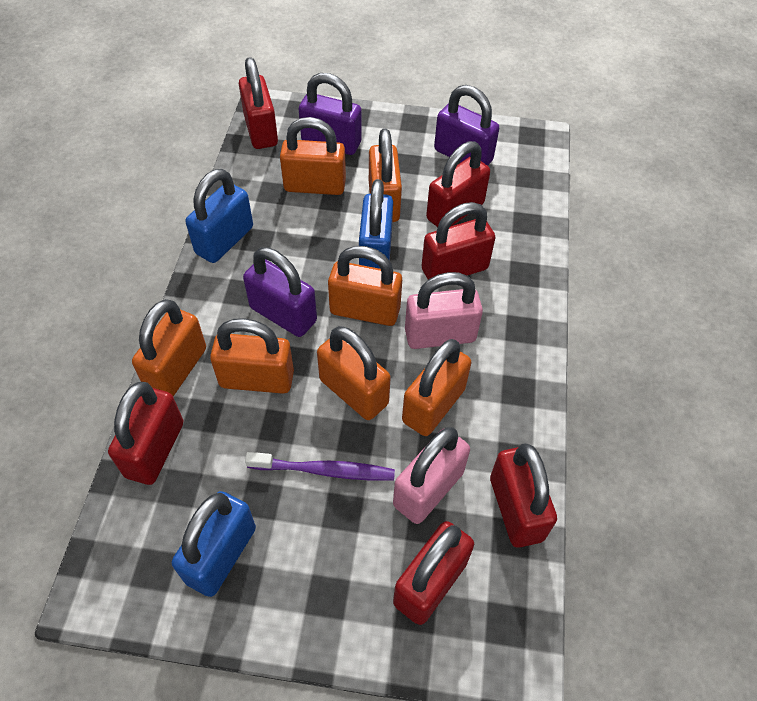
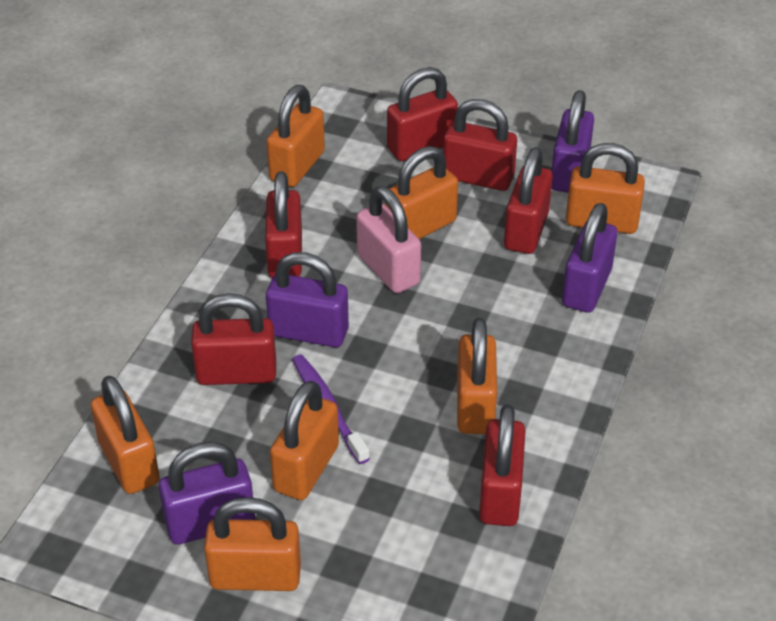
blue padlock: 3 -> 0
pink padlock: 2 -> 1
purple padlock: 3 -> 4

